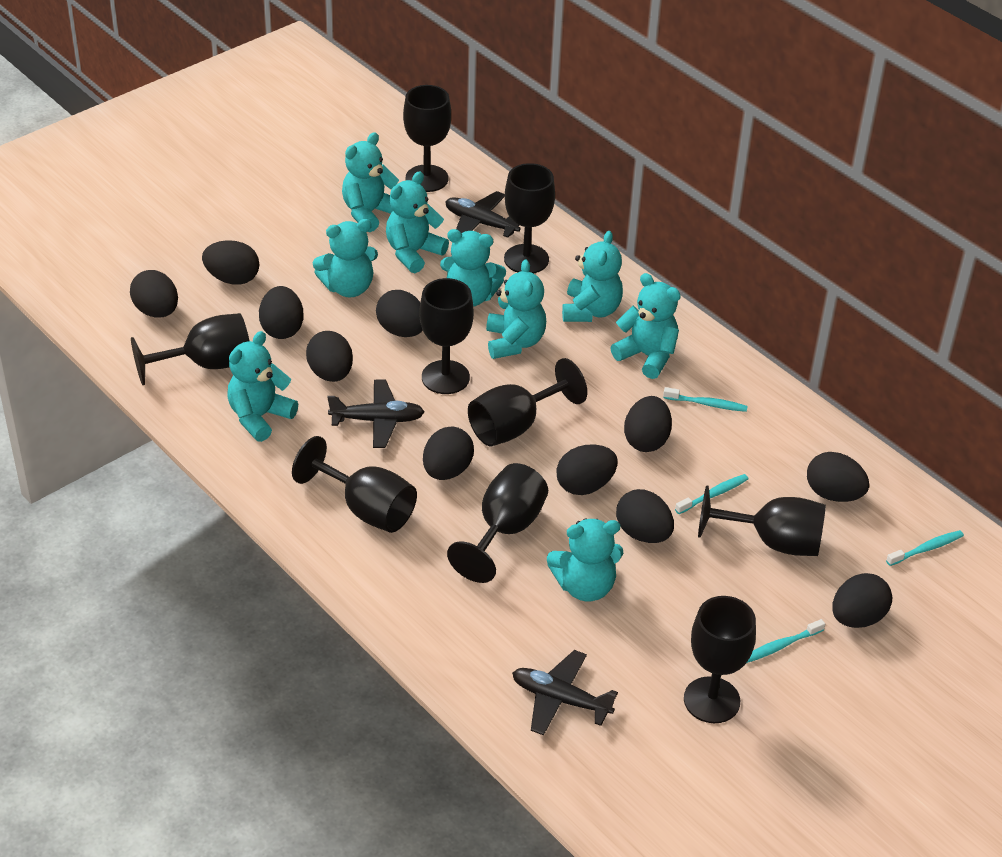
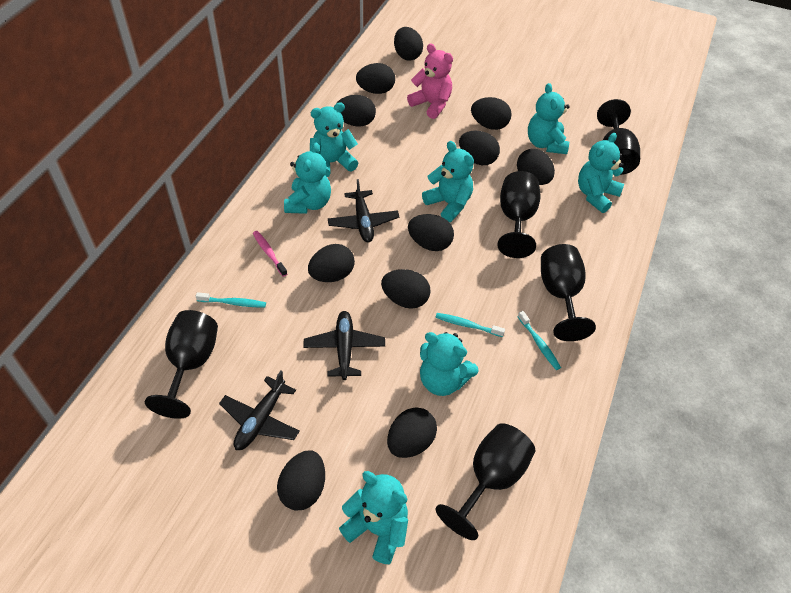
black goblet: 9 -> 5
pink teddy bear: 0 -> 1
pink toothbrush: 0 -> 1
turquoise teddy bear: 9 -> 7
turquoise toothbrush: 4 -> 3

